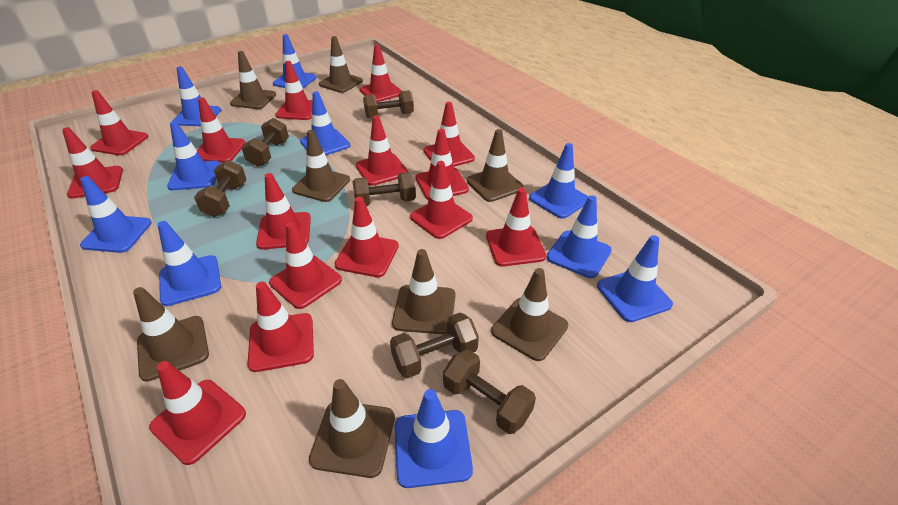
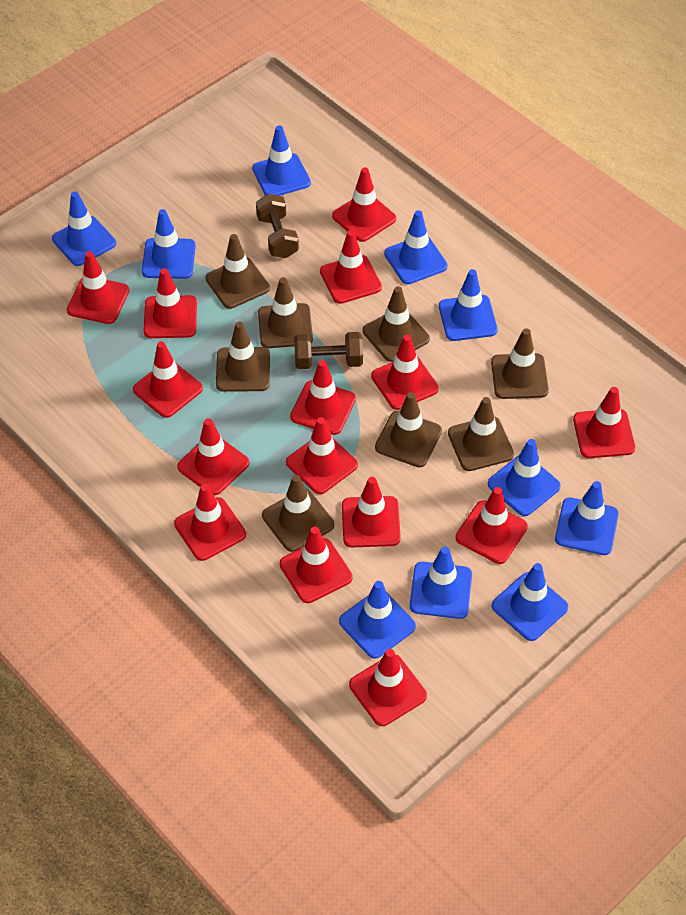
brown dumbbell: 6 -> 2

